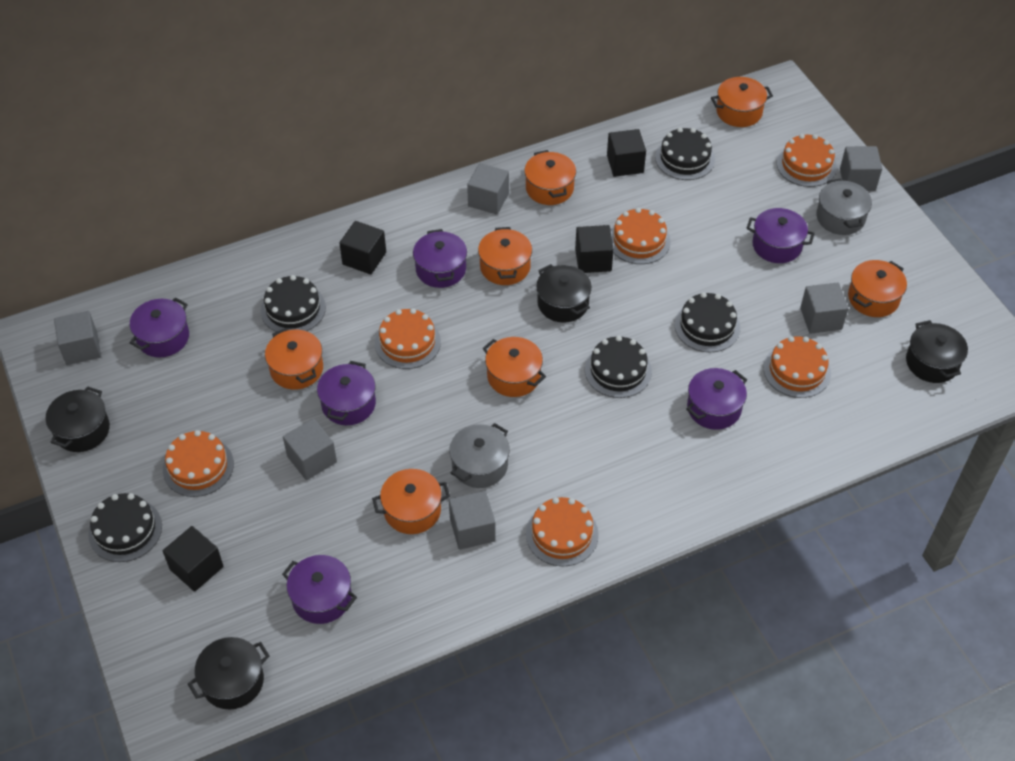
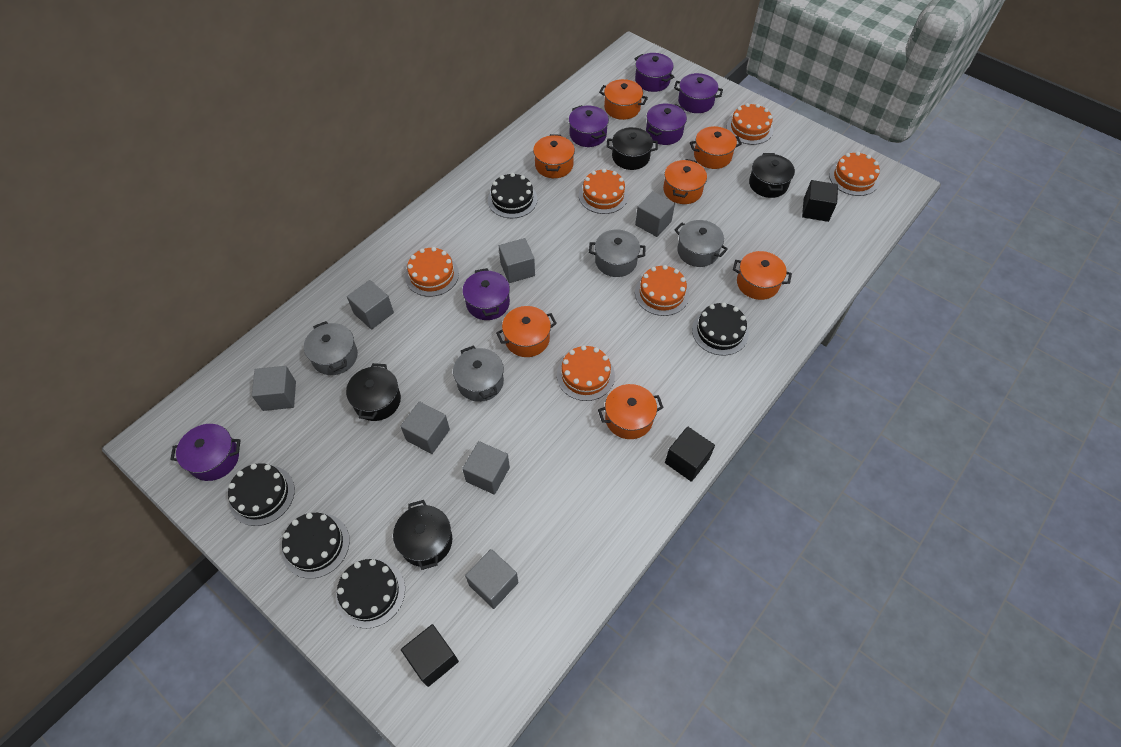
black cube: 4 -> 3
grey cube: 6 -> 7
grey pot: 2 -> 4

